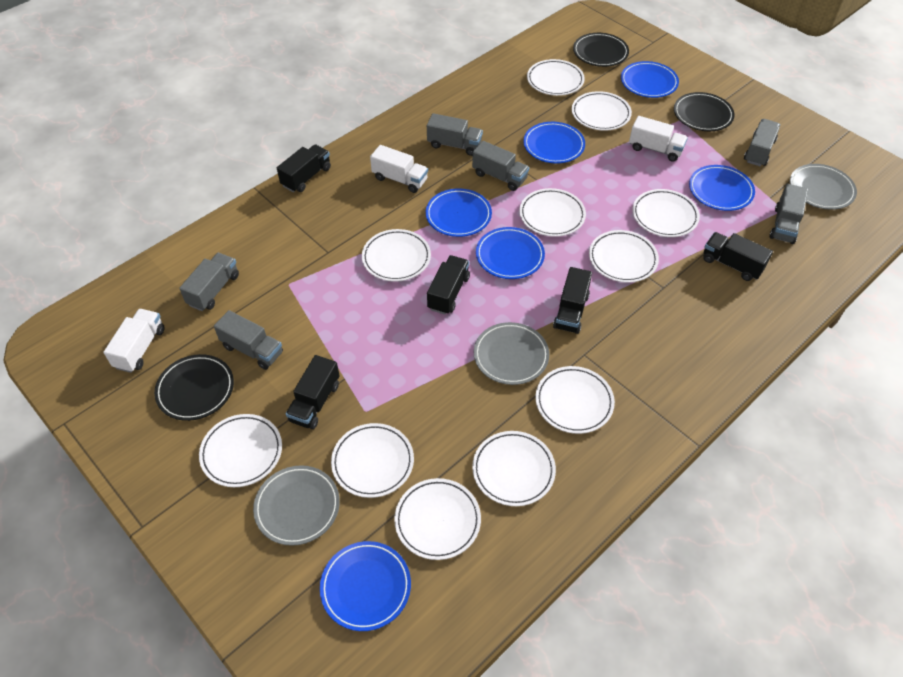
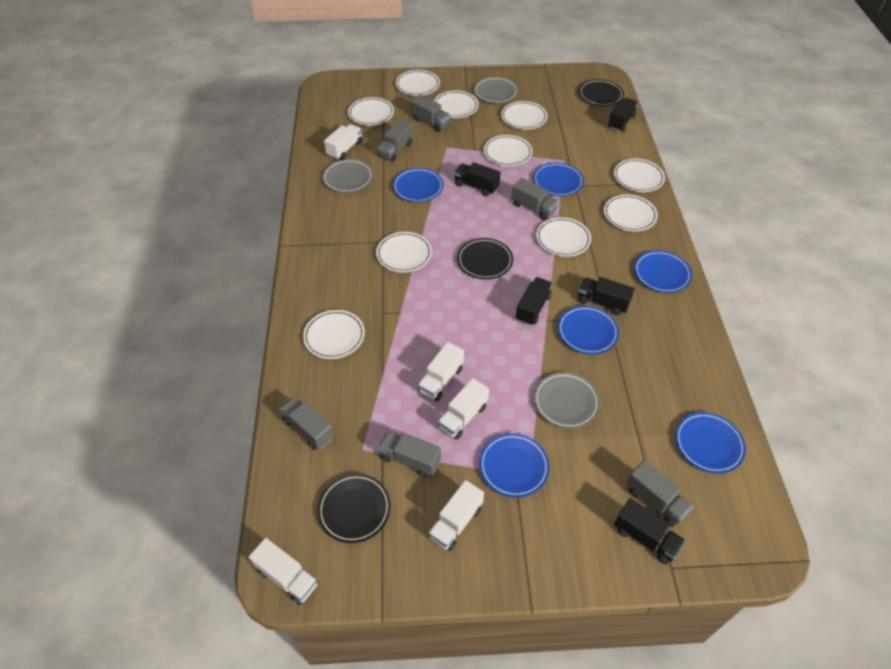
white plate: 11 -> 10
white truck: 3 -> 5

